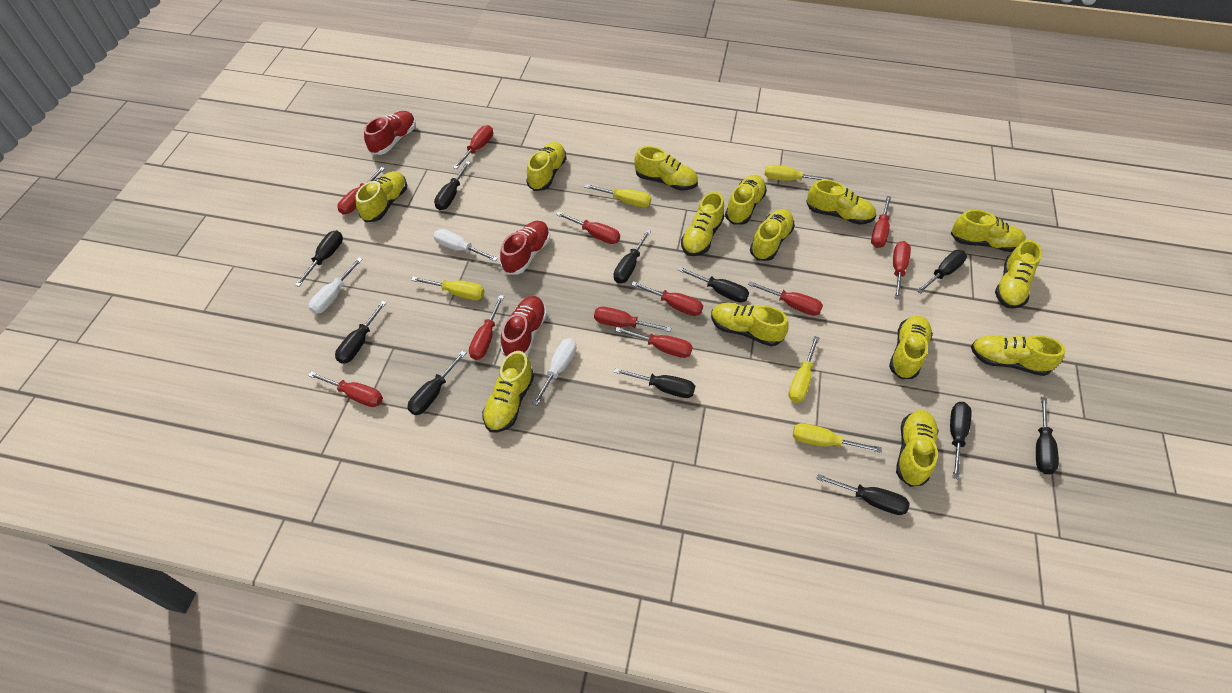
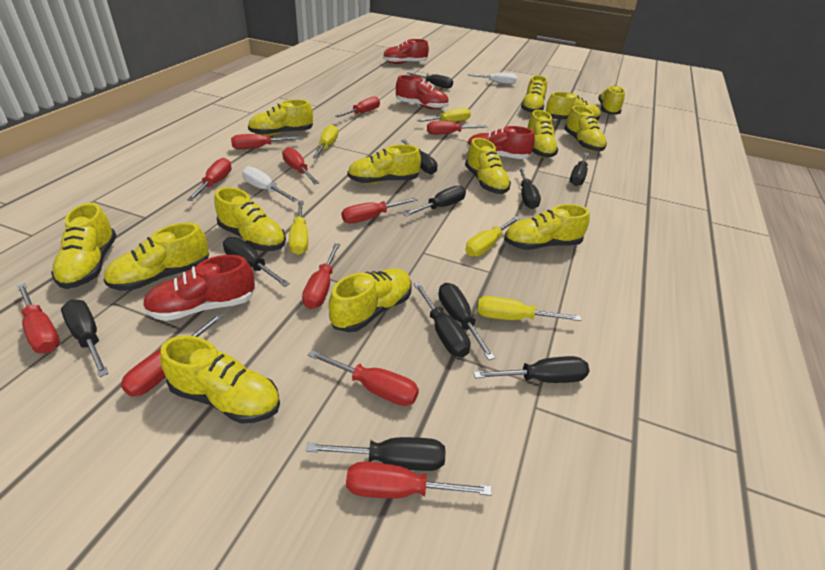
red shoe: 3 -> 4
white screwdriver: 3 -> 2

